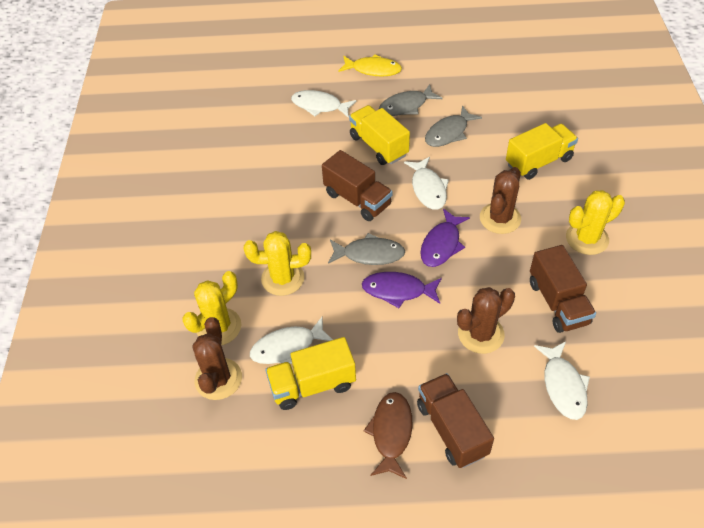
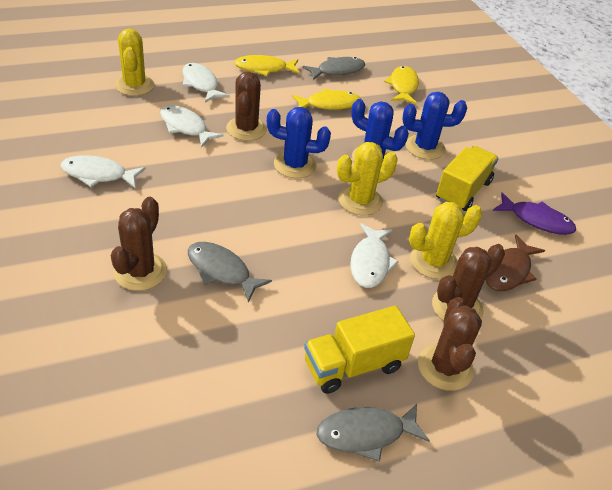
blue cactus: 0 -> 3
brown cactus: 3 -> 4
brown truck: 3 -> 0
purple fish: 2 -> 1
yellow fish: 1 -> 3
yellow truck: 3 -> 2

